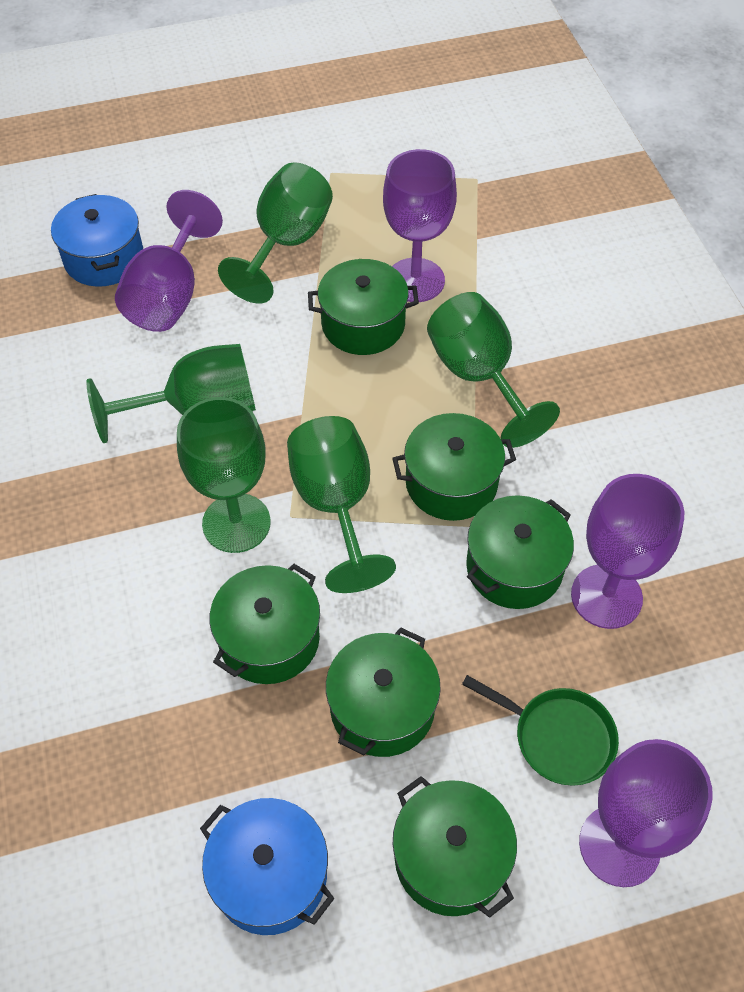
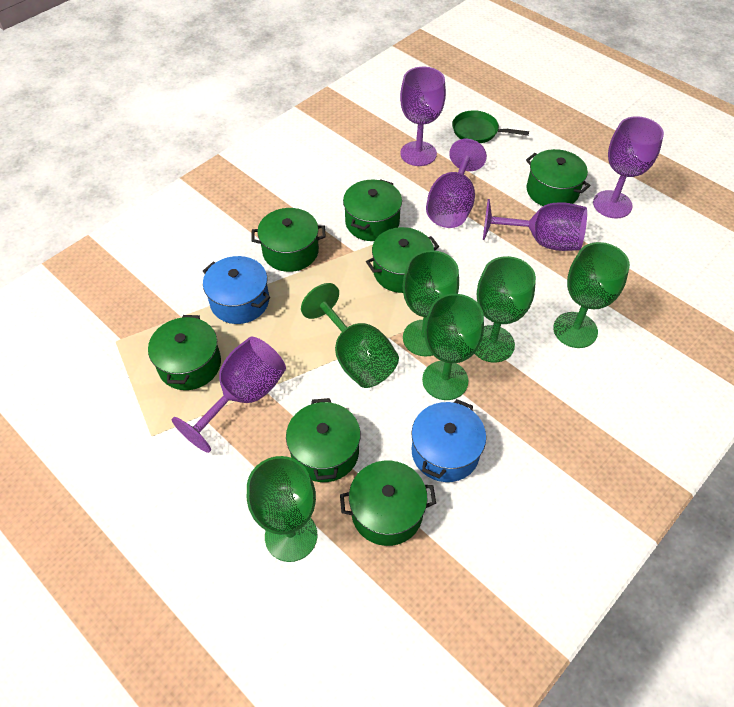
green goblet: 5 -> 6
green pot: 6 -> 7
purple goblet: 4 -> 5

